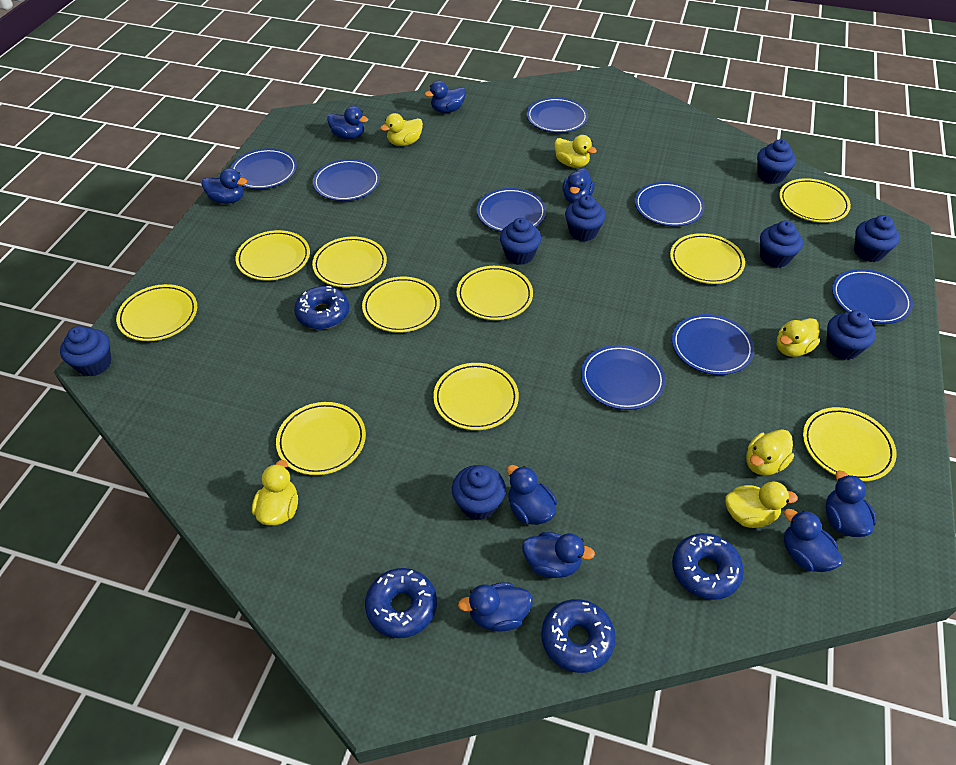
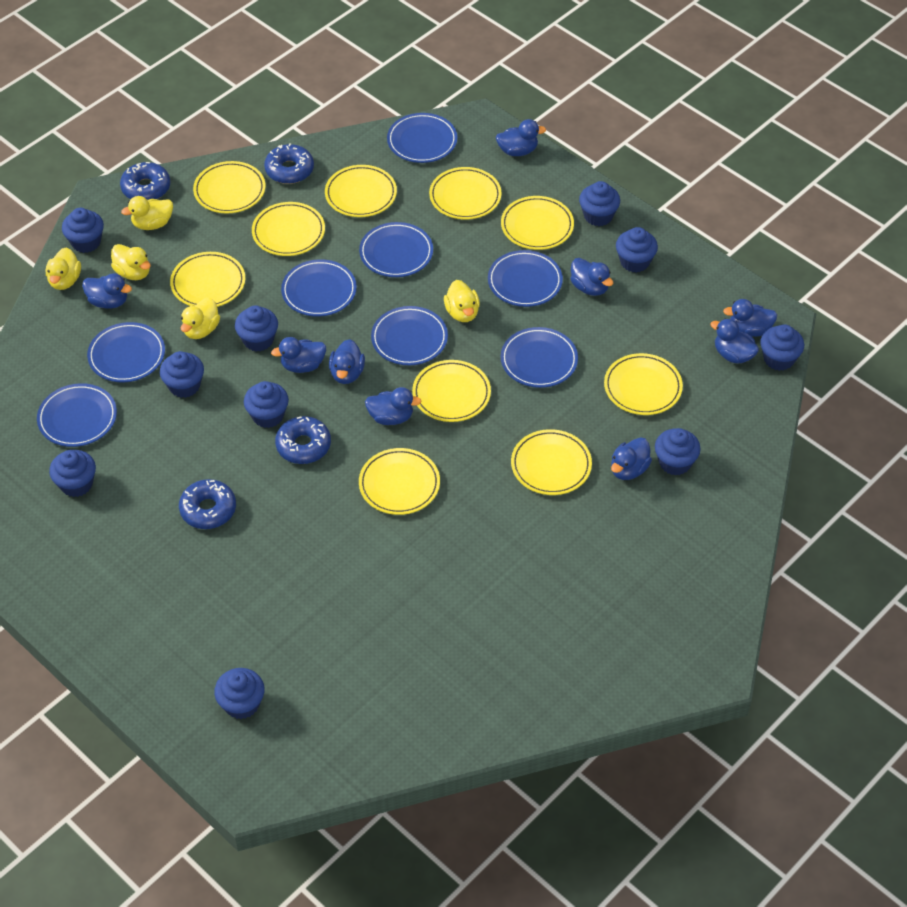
blue cupcake: 8 -> 10
yellow duck: 6 -> 5

